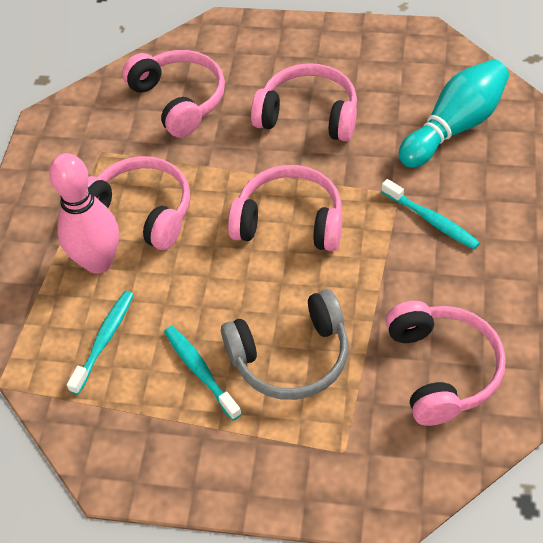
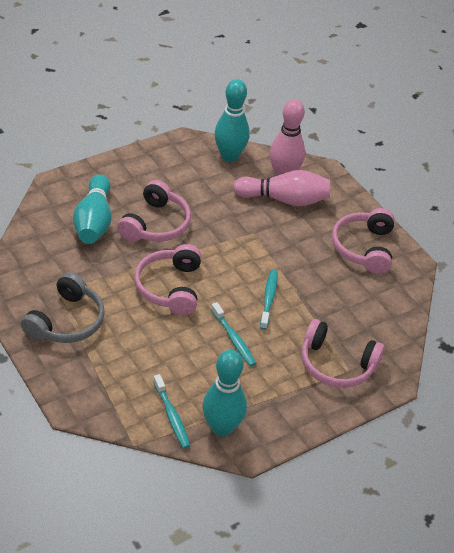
pink bowling pin: 1 -> 2
pink headphones: 5 -> 4
turquoise bowling pin: 1 -> 3

